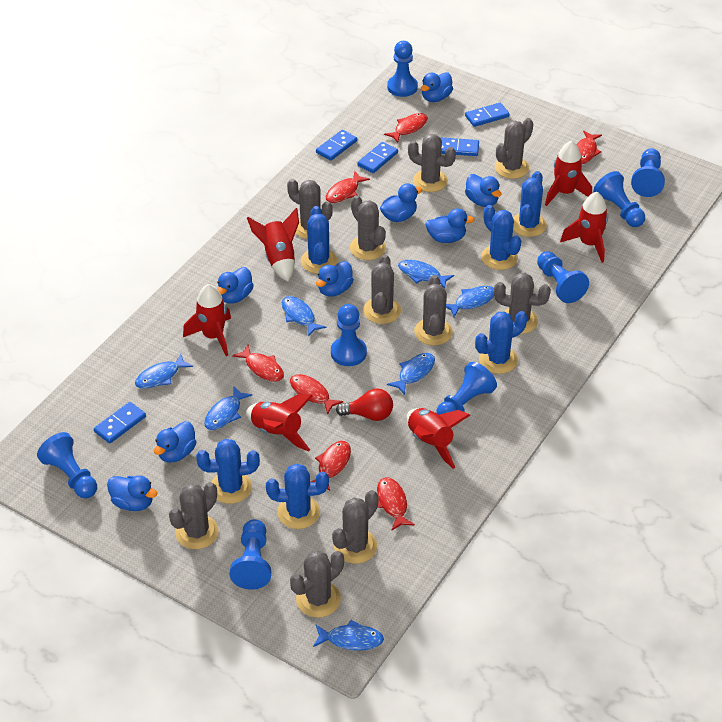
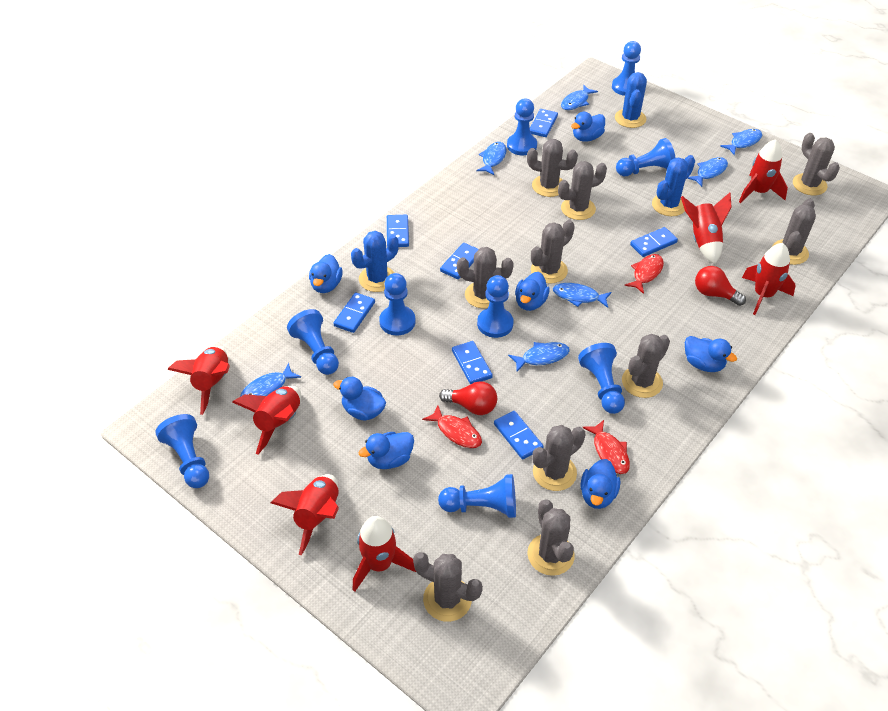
blue cactus: 6 -> 3
blue domino: 5 -> 7
blue duck: 8 -> 7
blue pawn: 8 -> 9
red fish: 7 -> 3
red light bulb: 1 -> 2
red rocket: 6 -> 7

